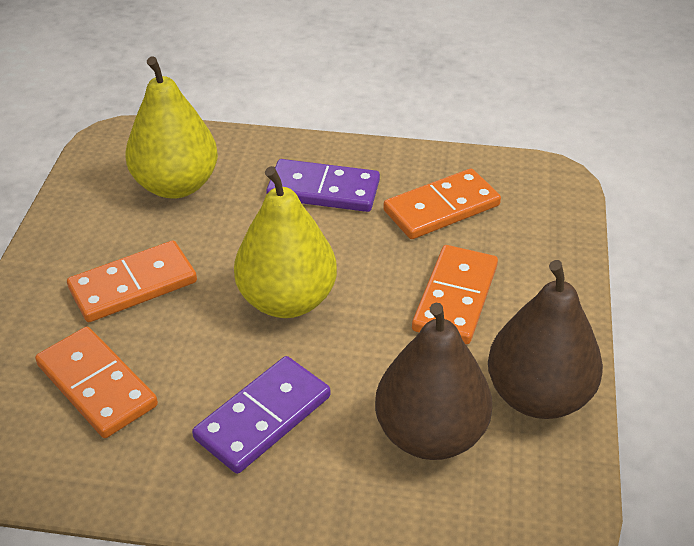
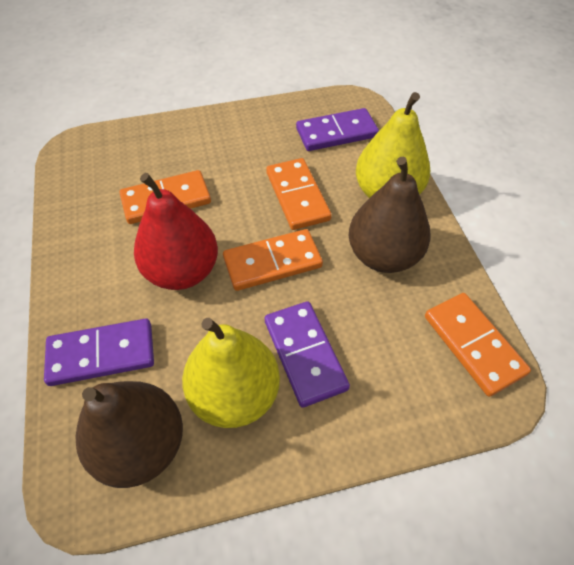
purple domino: 2 -> 3
red pear: 0 -> 1

